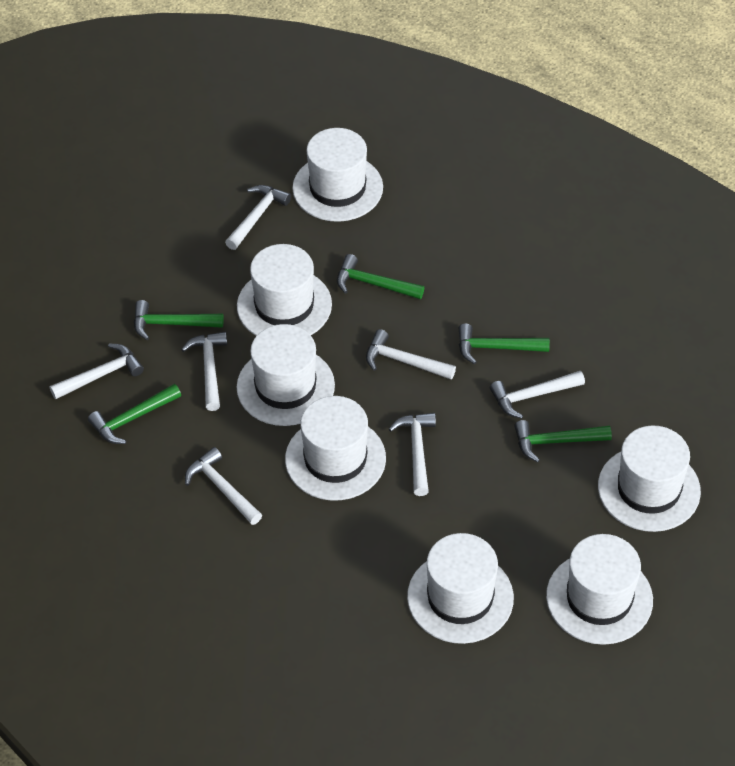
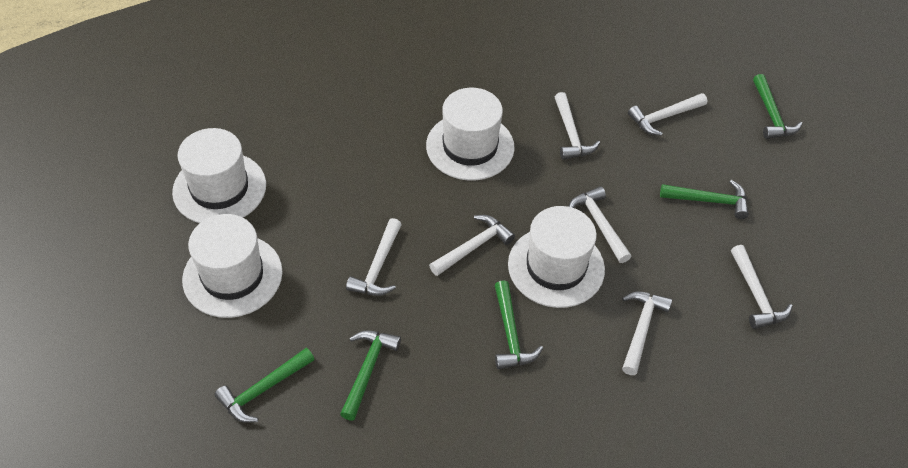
white hat: 7 -> 4

